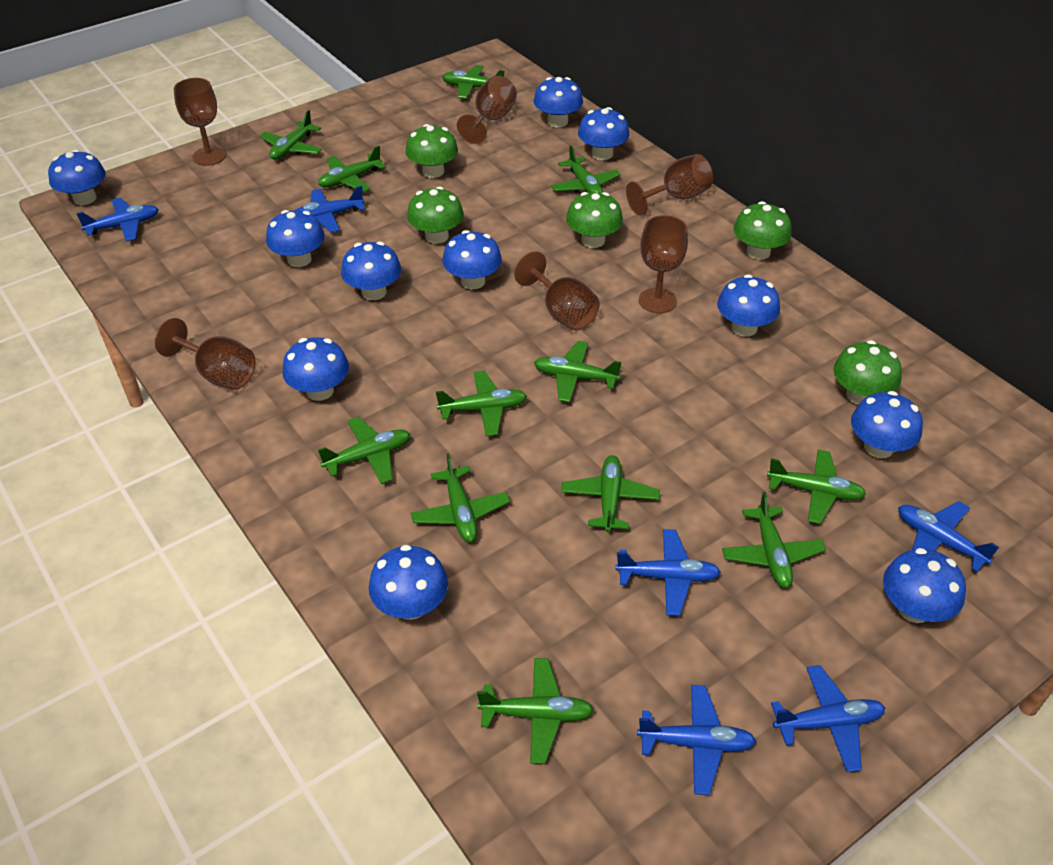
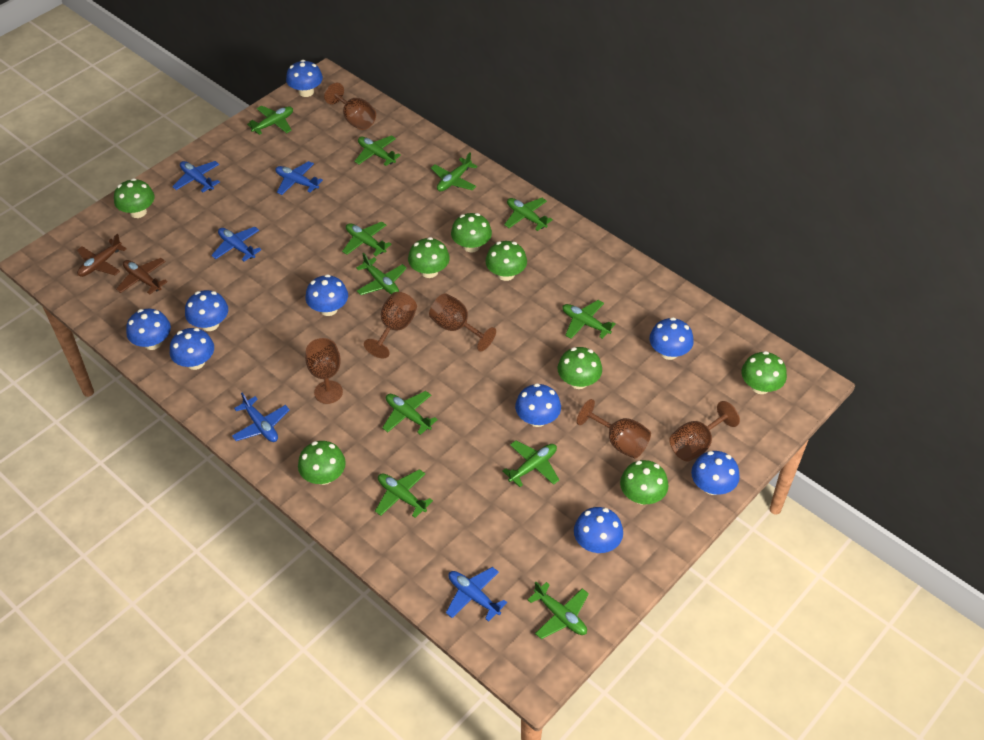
blue mushroom: 11 -> 9
blue plane: 6 -> 5
brown plane: 0 -> 2
green mushroom: 5 -> 8
green plane: 12 -> 11

